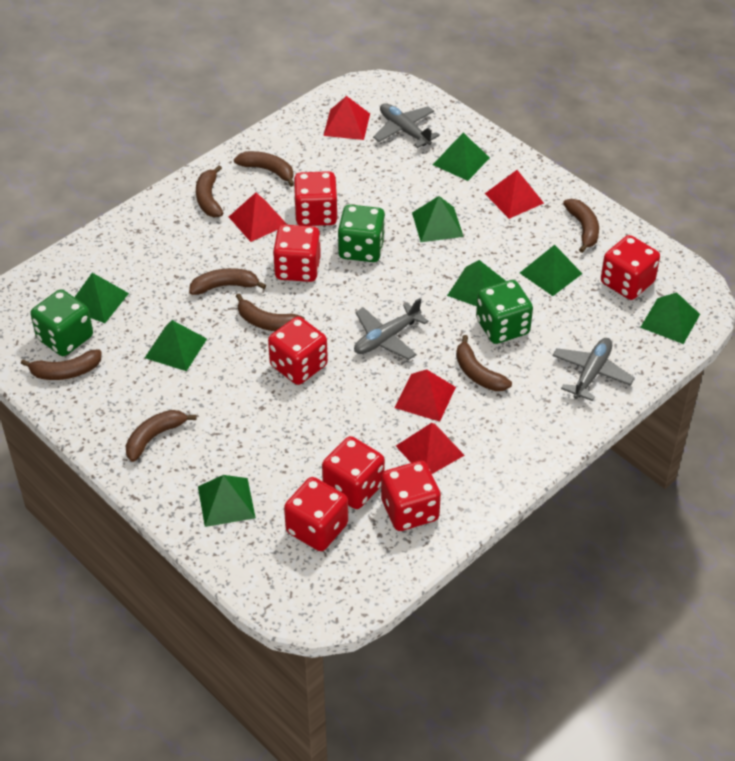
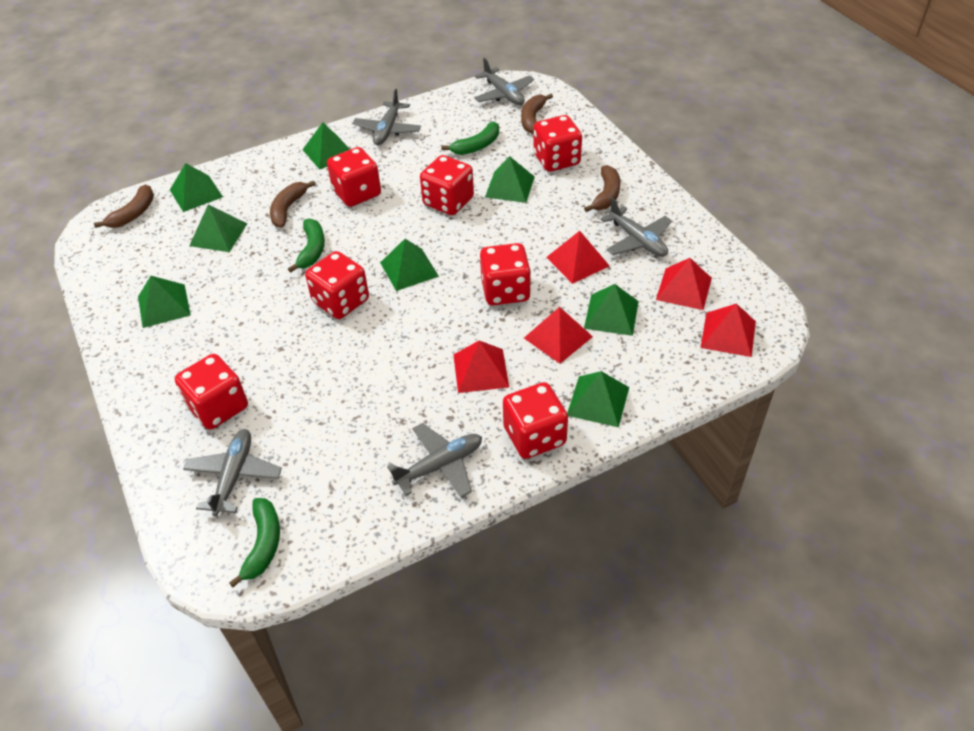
brown banana: 8 -> 4
green banana: 0 -> 3
green dice: 3 -> 0
grey plane: 3 -> 5

